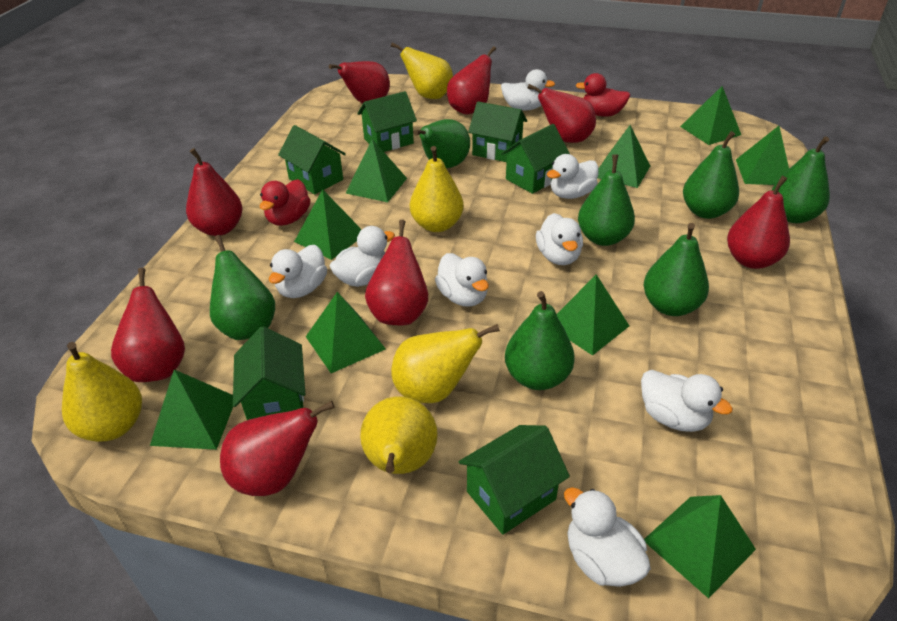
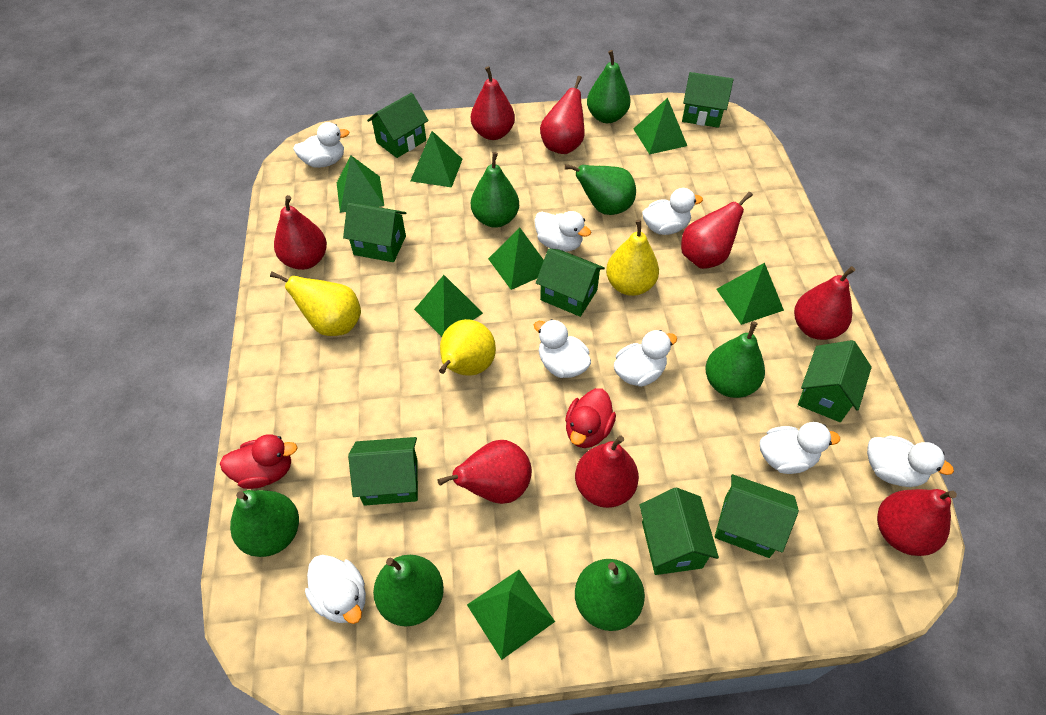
green house: 6 -> 8
green pyramid: 9 -> 7
yellow pear: 5 -> 3

